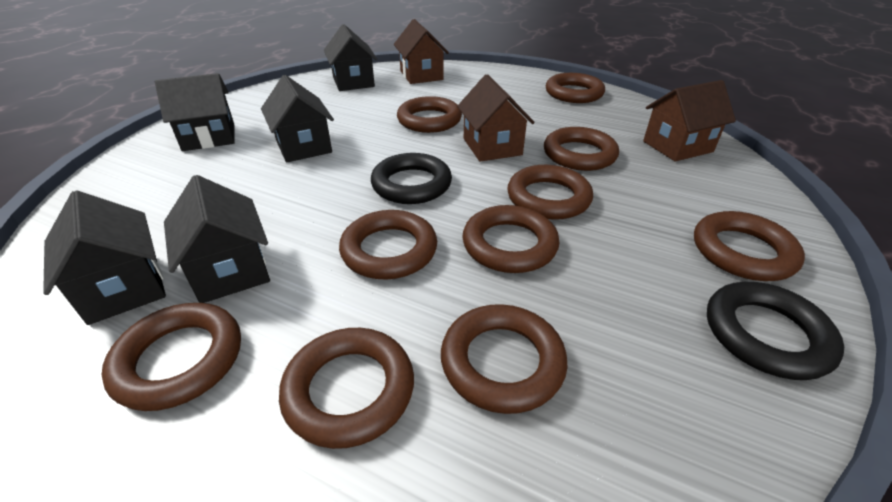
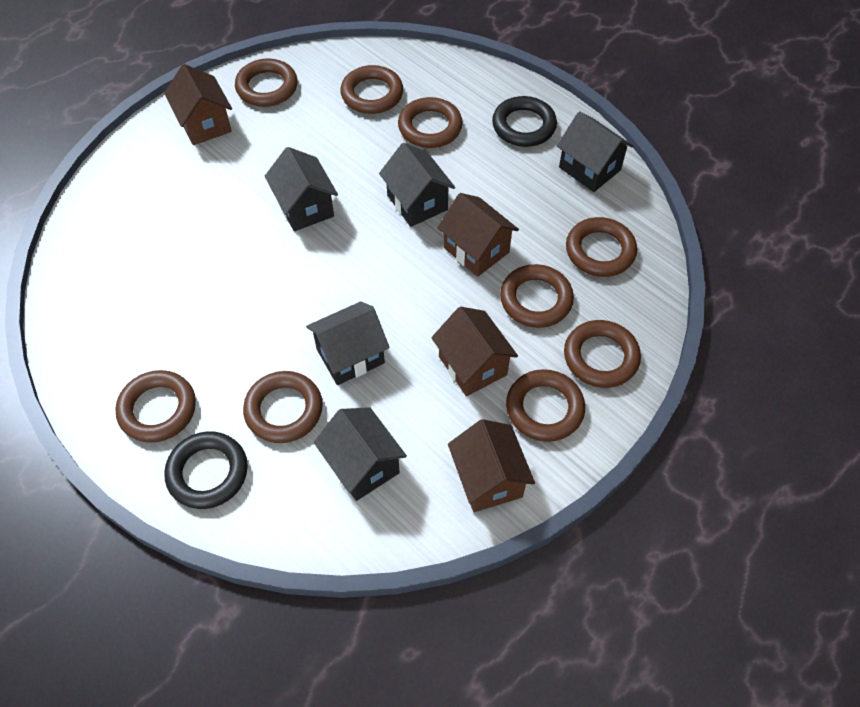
brown house: 3 -> 4
brown ring: 10 -> 9

